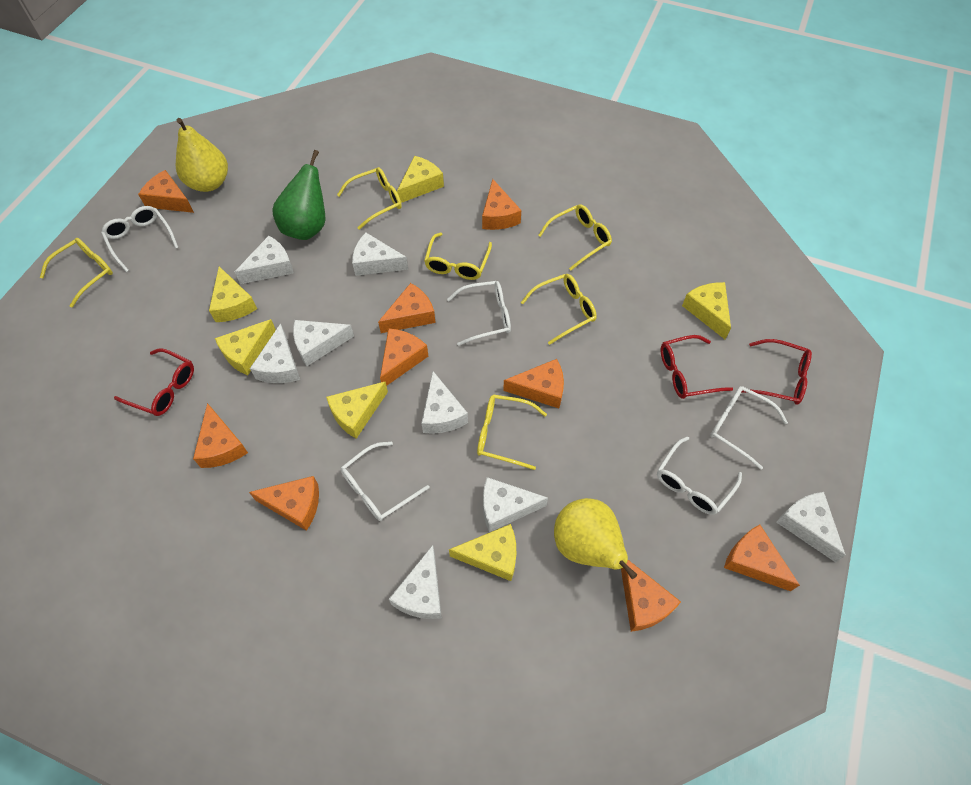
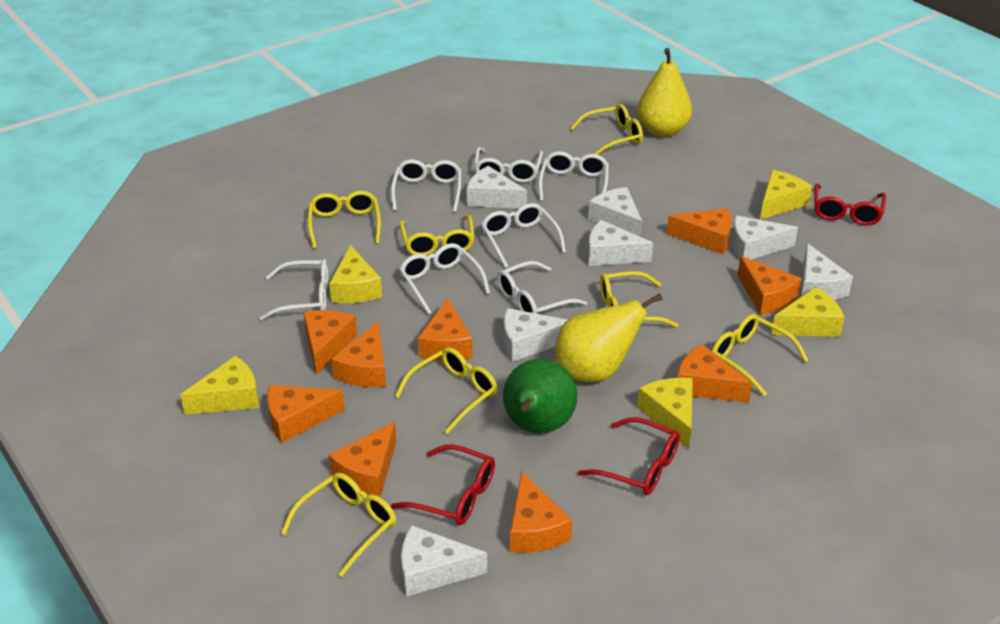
white cheese: 8 -> 7
white glasses: 5 -> 7
yellow cheese: 6 -> 5
yellow glasses: 6 -> 7

